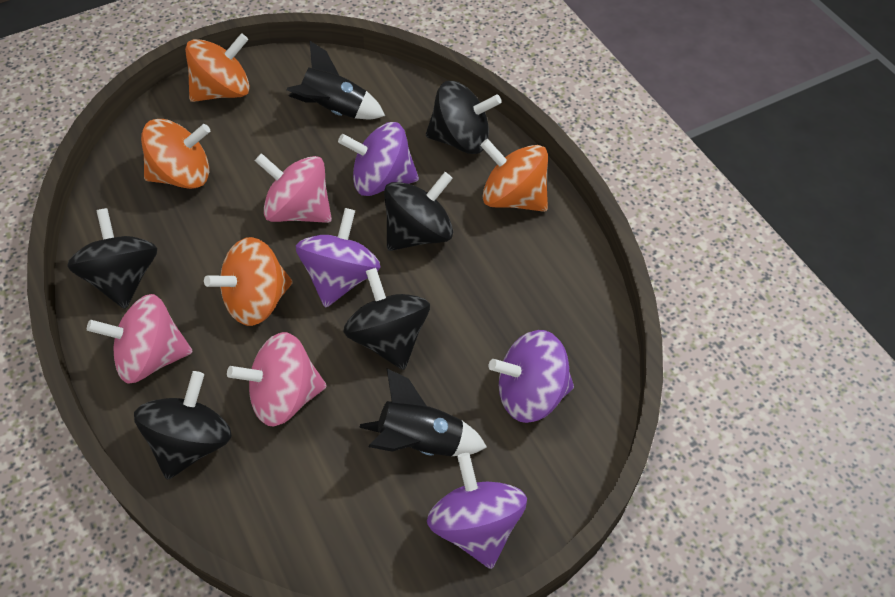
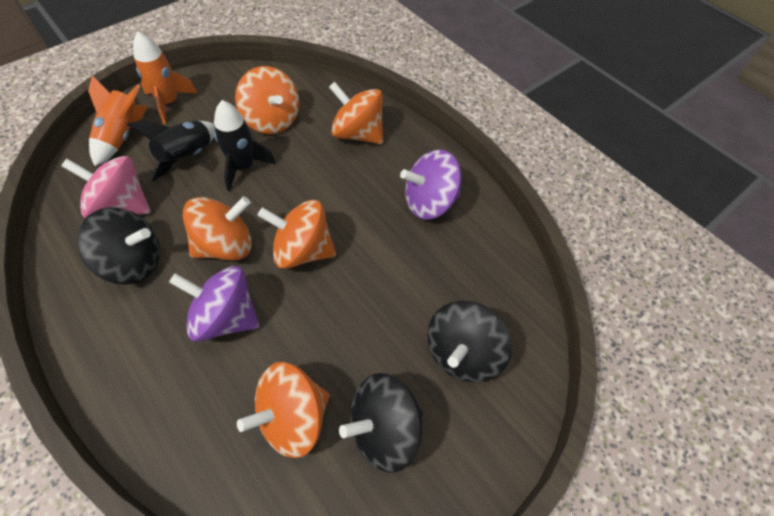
black spinning top: 5 -> 3
orange rocket: 0 -> 2
orange spinning top: 4 -> 5
pink spinning top: 3 -> 1
purple spinning top: 4 -> 2

